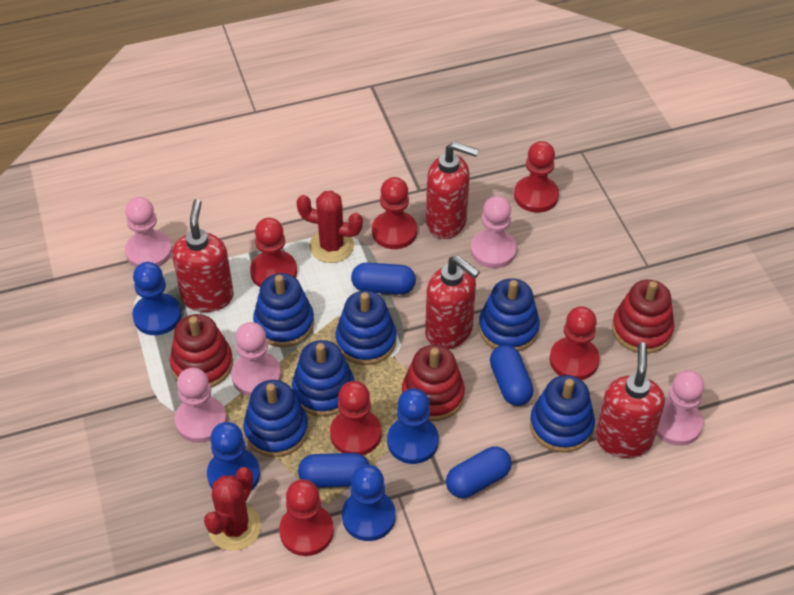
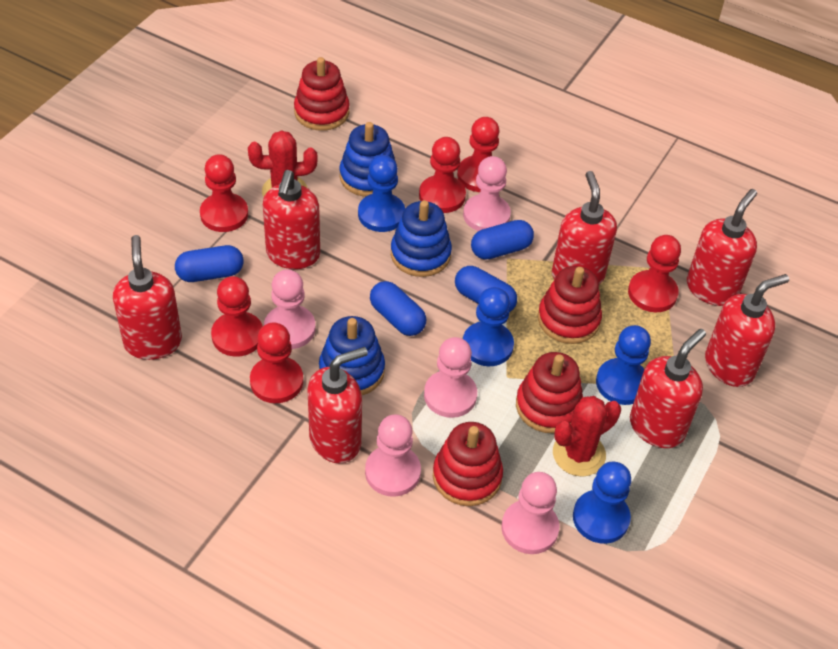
blue stacking toy: 6 -> 3
red soap dispenser: 4 -> 7
red stacking toy: 3 -> 4

